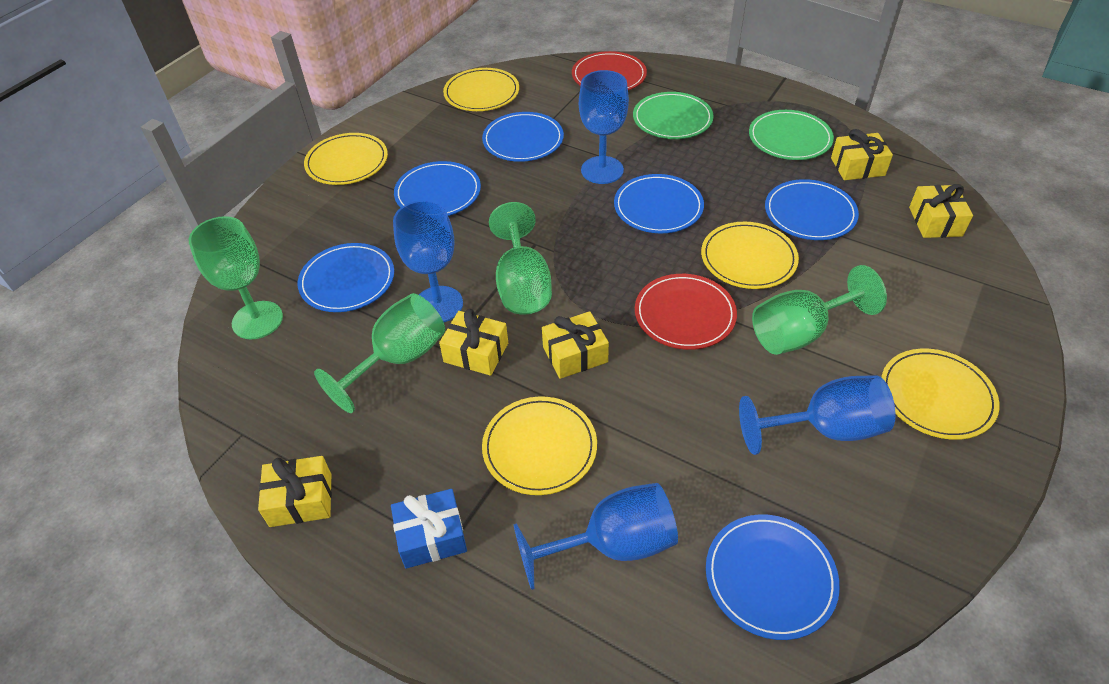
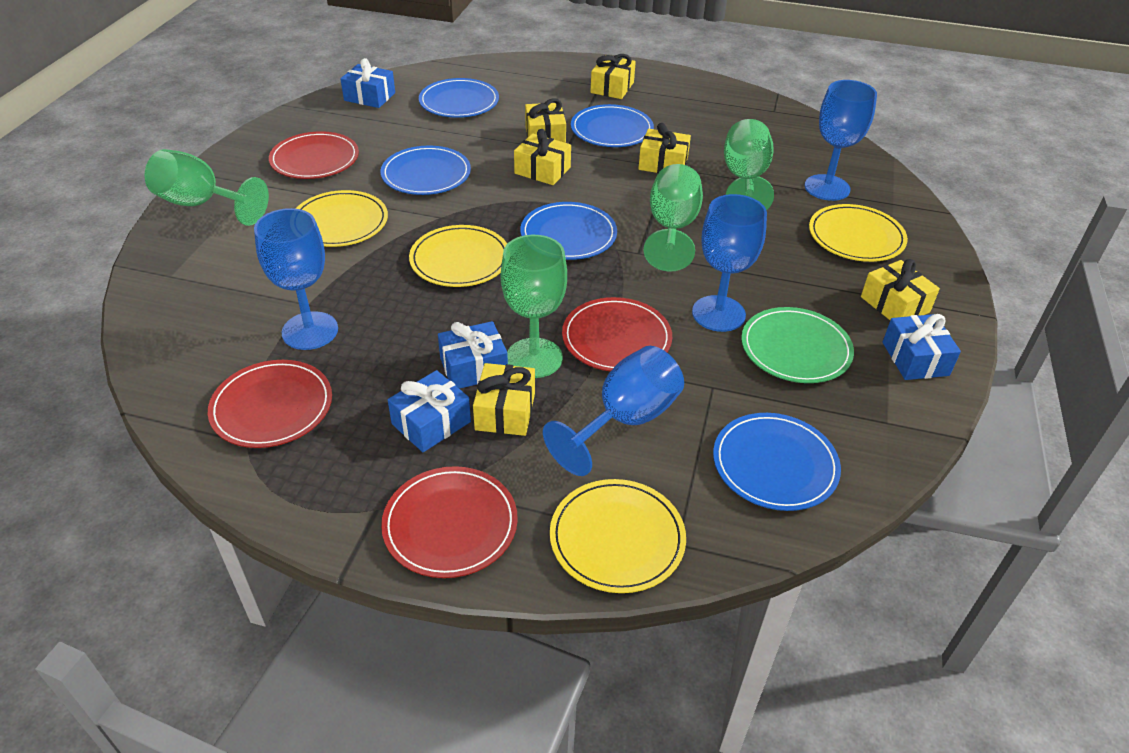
blue gift: 1 -> 4
blue plate: 6 -> 5
green plate: 2 -> 1
red plate: 2 -> 4
yellow gift: 5 -> 6
yellow plate: 5 -> 4

